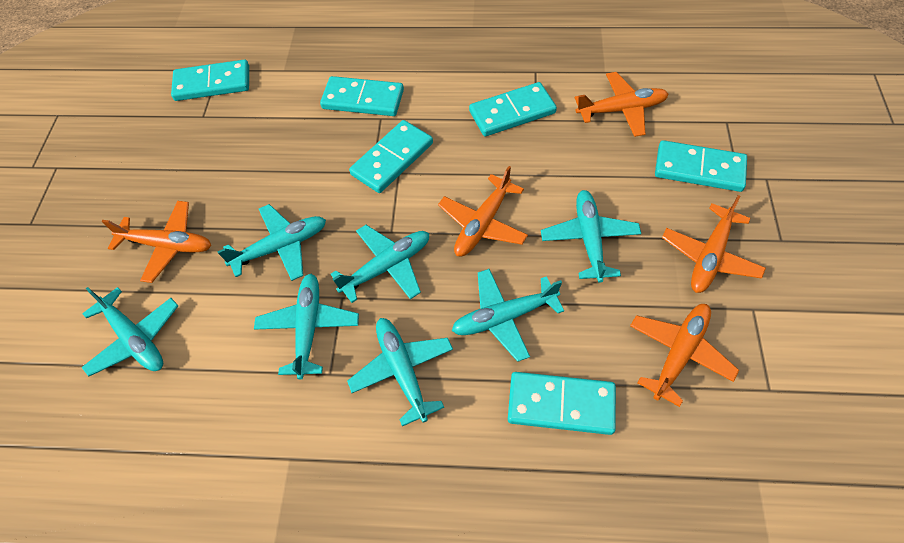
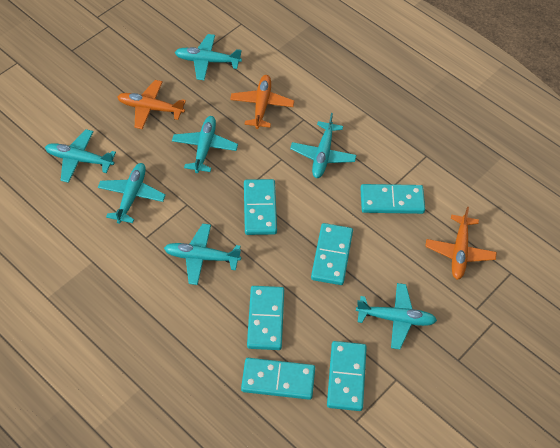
orange plane: 5 -> 3

